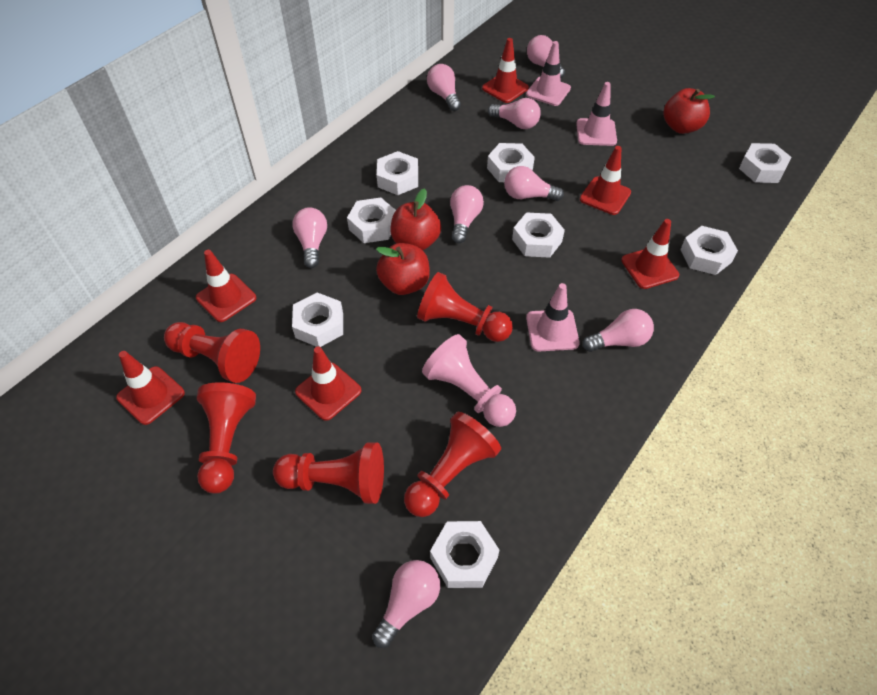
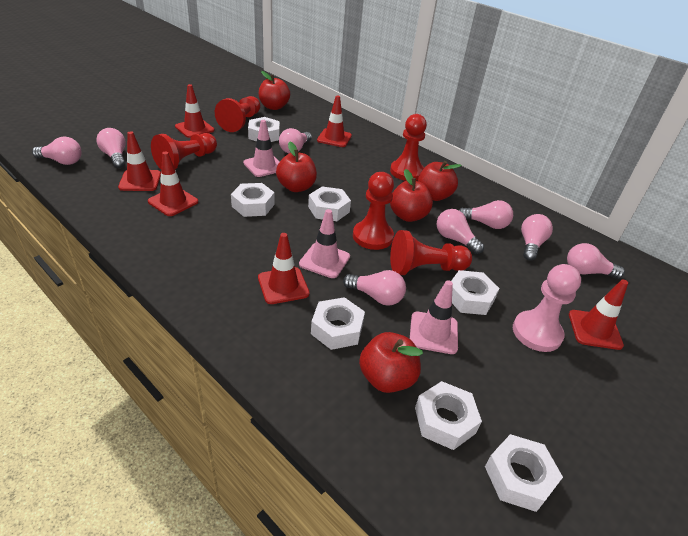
red apple: 3 -> 5
white nut: 8 -> 7

